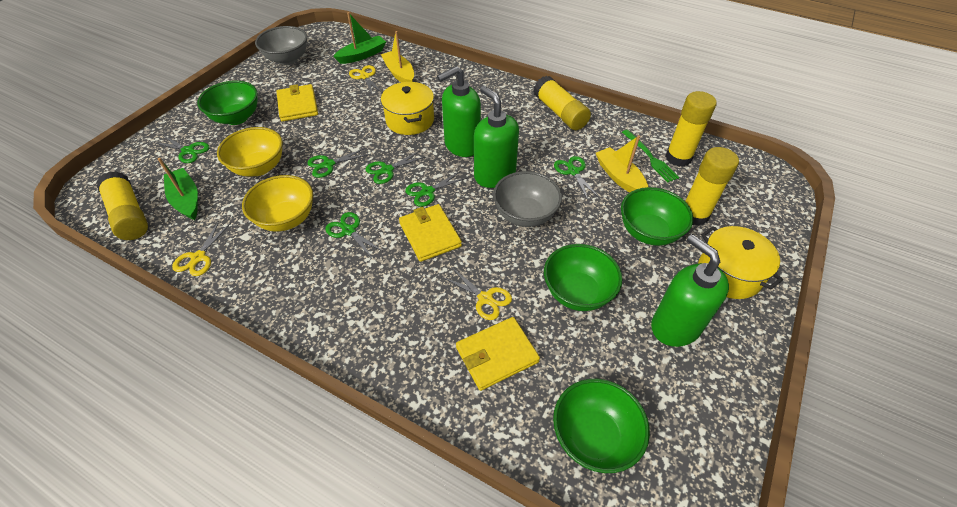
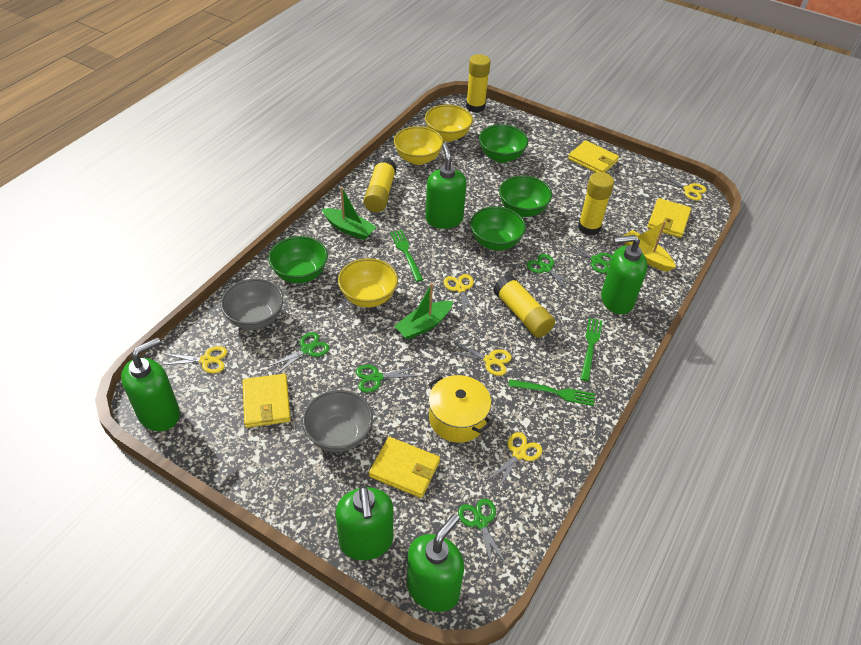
green fork: 1 -> 3
green scissors: 6 -> 5
green soap dispenser: 3 -> 5
yellow boat: 2 -> 1
yellow bowl: 2 -> 3
yellow pot: 2 -> 1
yellow scissors: 3 -> 5
yellow wallet: 3 -> 4

